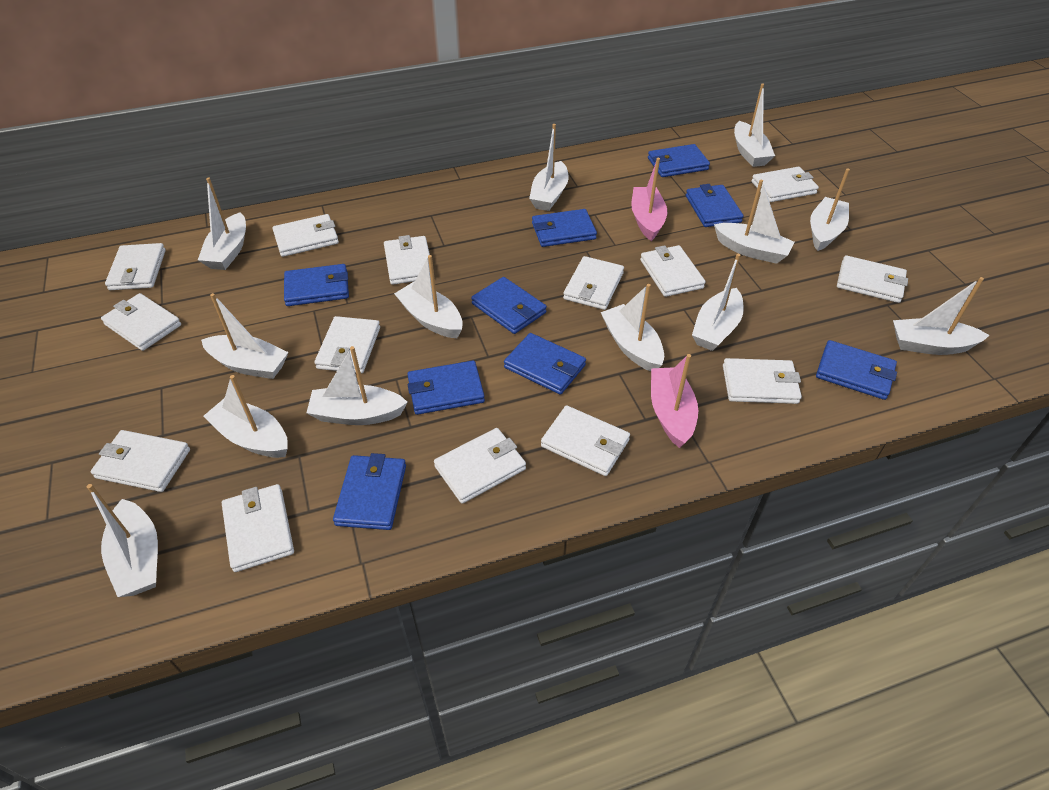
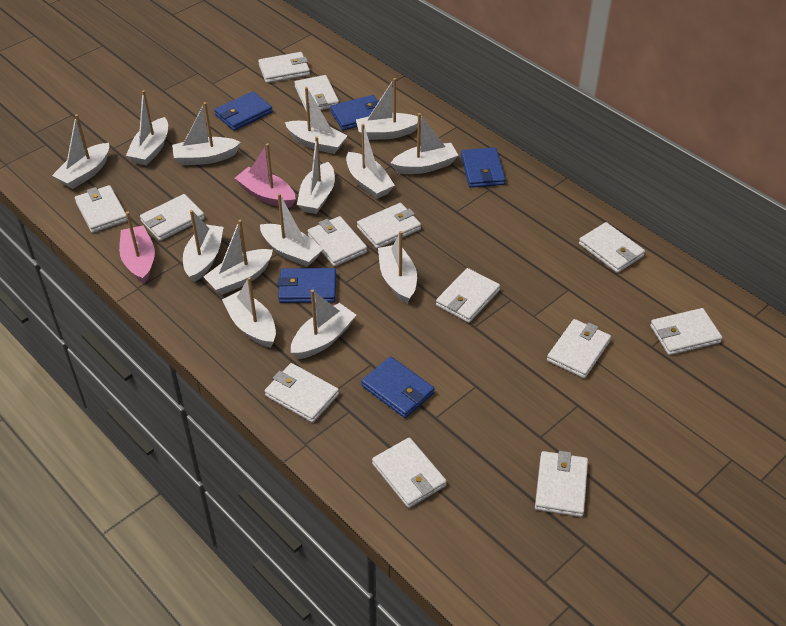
blue wallet: 9 -> 5
white boat: 13 -> 14
white wallet: 14 -> 13

